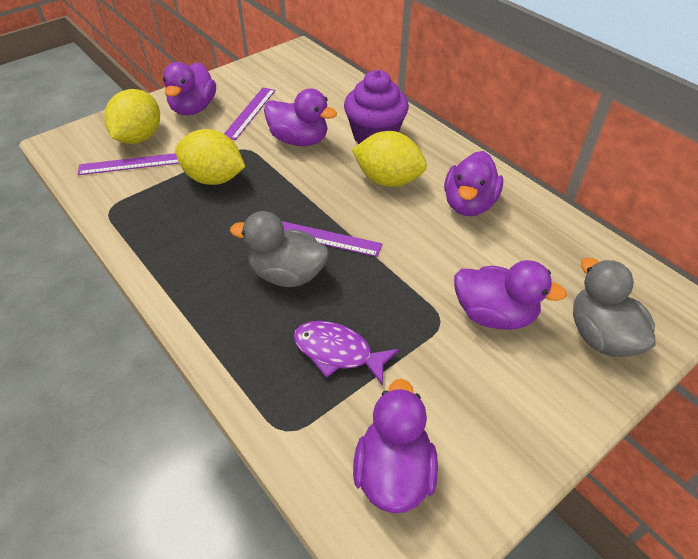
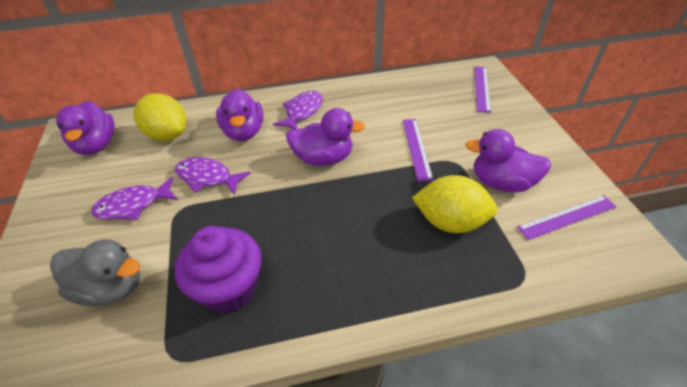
grey duck: 2 -> 1
purple duck: 5 -> 4
purple fish: 1 -> 3
yellow lemon: 3 -> 2

